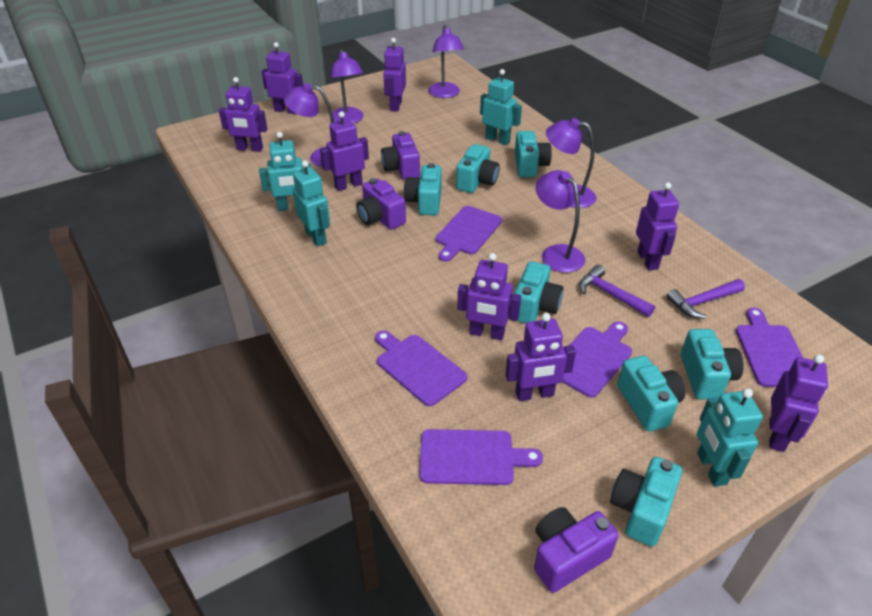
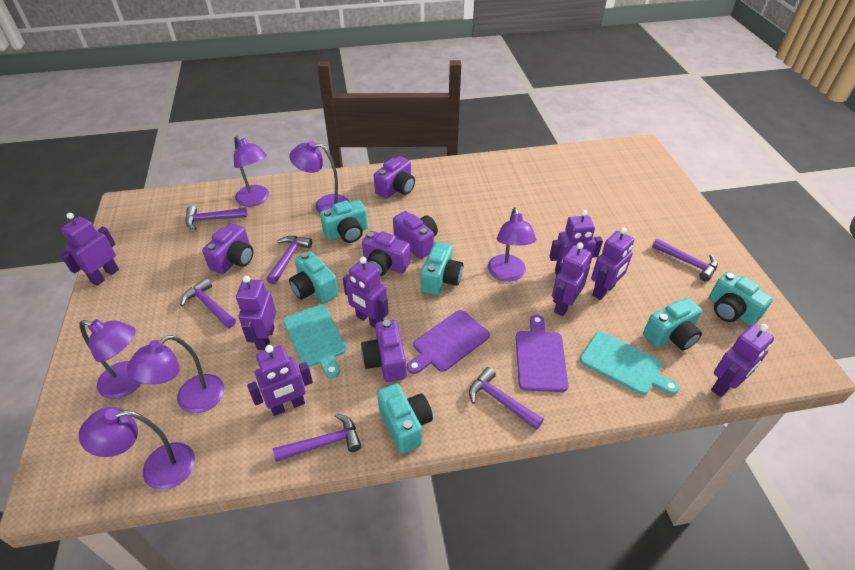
purple camera: 3 -> 5
purple cutting board: 5 -> 2
purple hammer: 2 -> 6
purple lamp: 5 -> 6
turquoise camera: 7 -> 6
turquoise cutting board: 0 -> 2
turquoise robot: 4 -> 0

